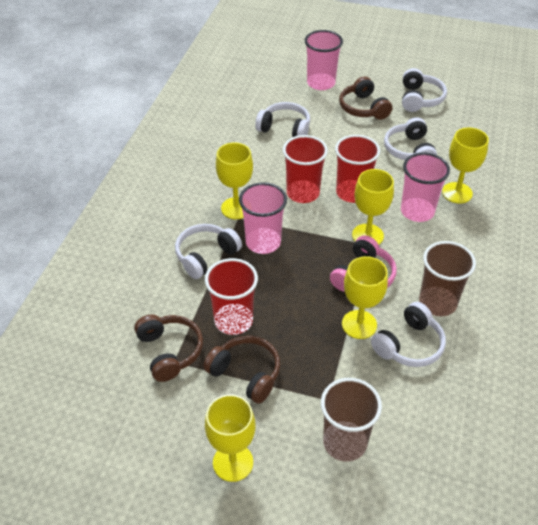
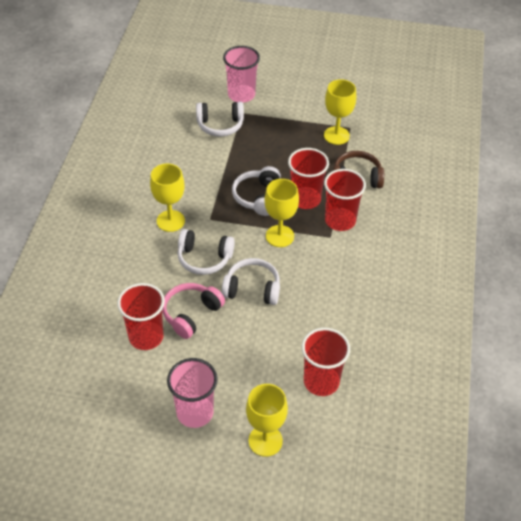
brown cup: 2 -> 0
brown headphones: 3 -> 1
pink cup: 3 -> 2
red cup: 3 -> 4
white headphones: 5 -> 4
yellow goblet: 5 -> 4

